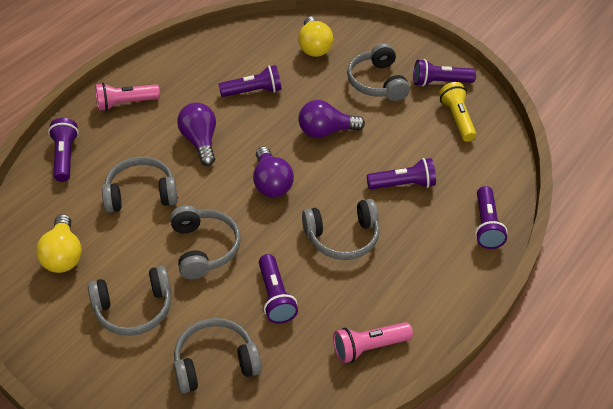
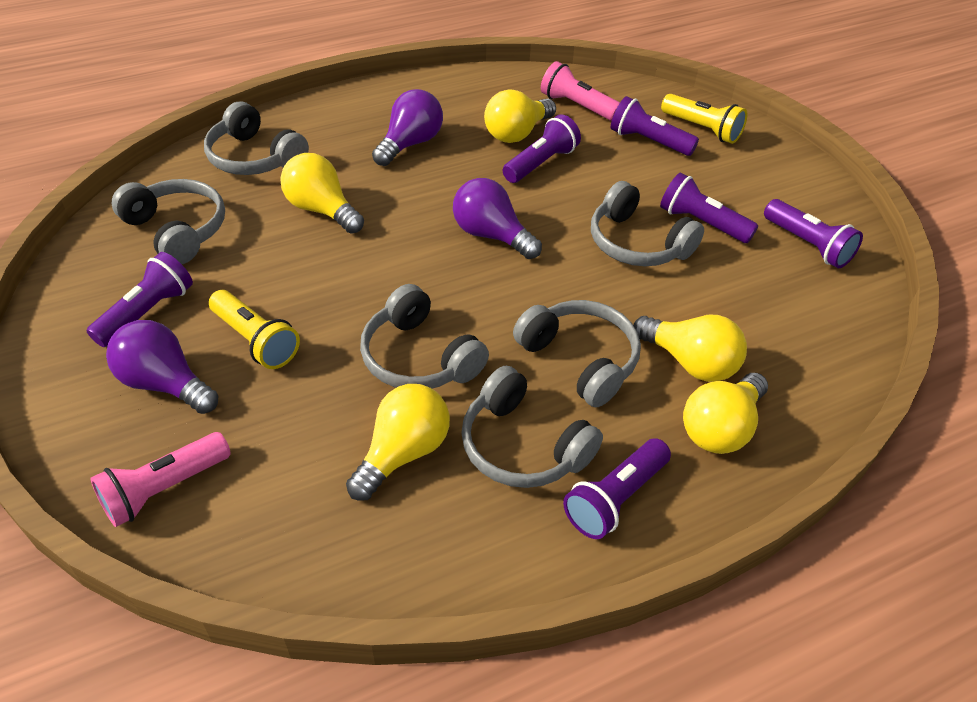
yellow flashlight: 1 -> 2
yellow light bulb: 2 -> 5

